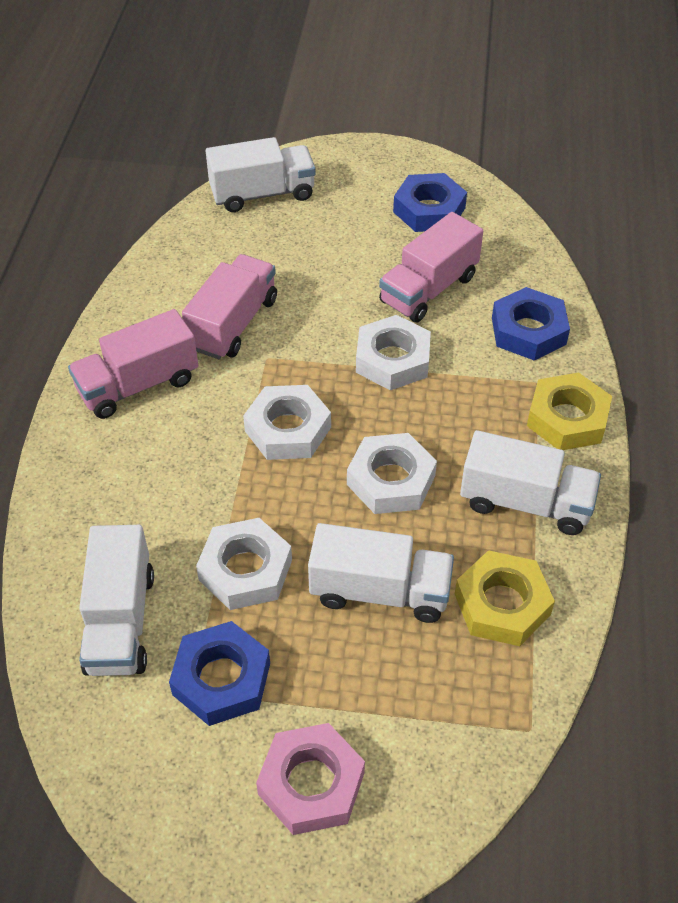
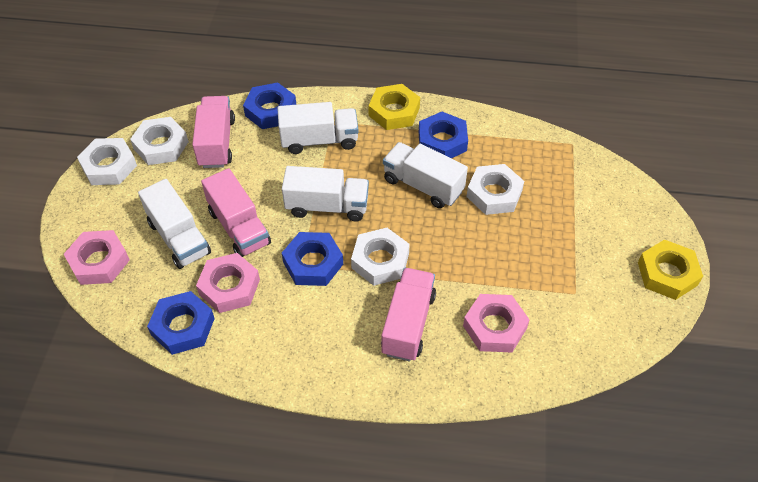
blue nut: 3 -> 4
pink nut: 1 -> 3

